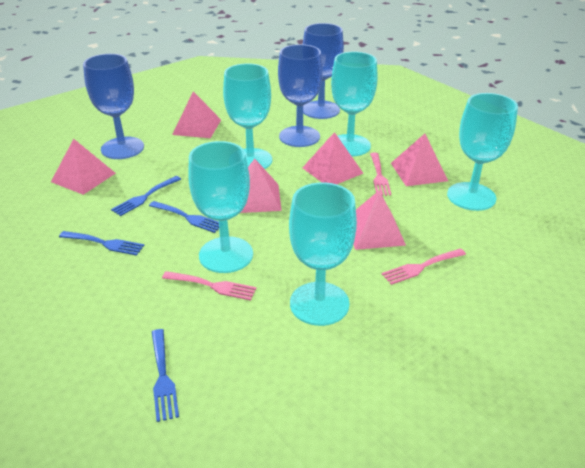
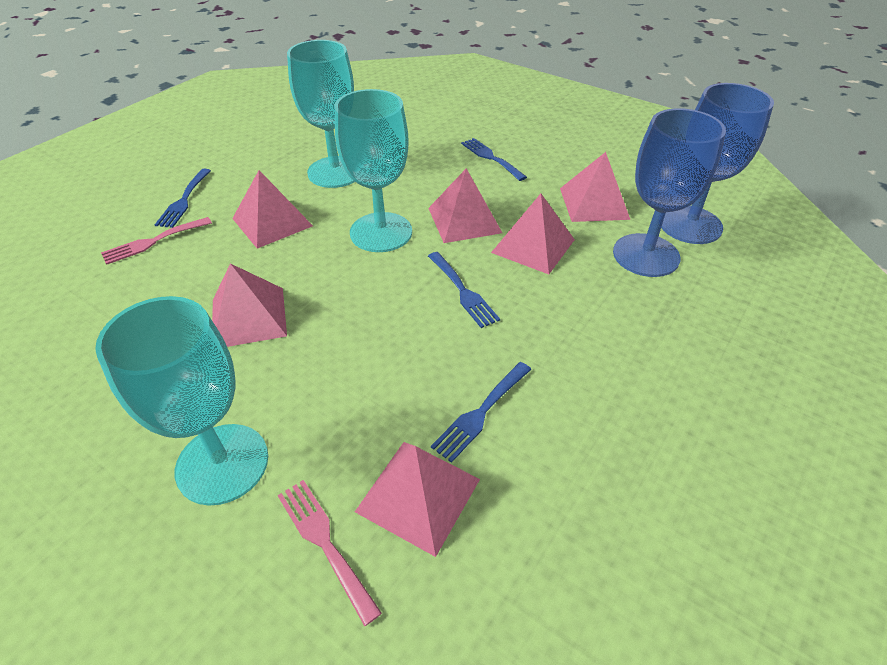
blue goblet: 3 -> 2
pink fork: 3 -> 2
turquoise goblet: 5 -> 3

